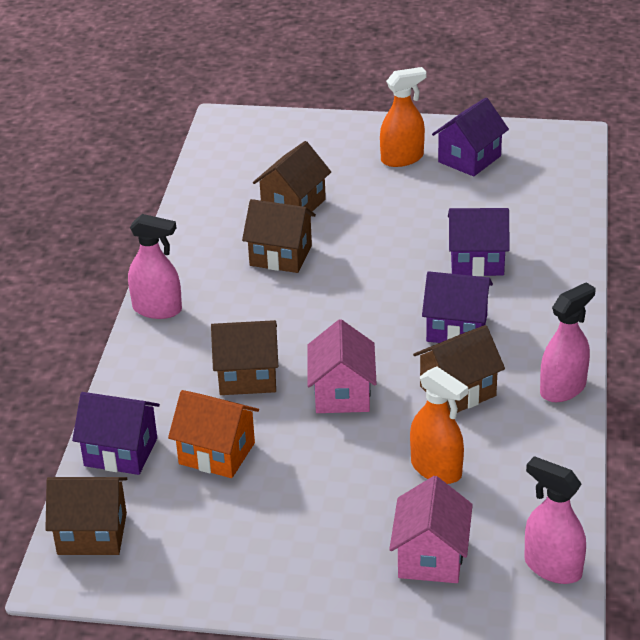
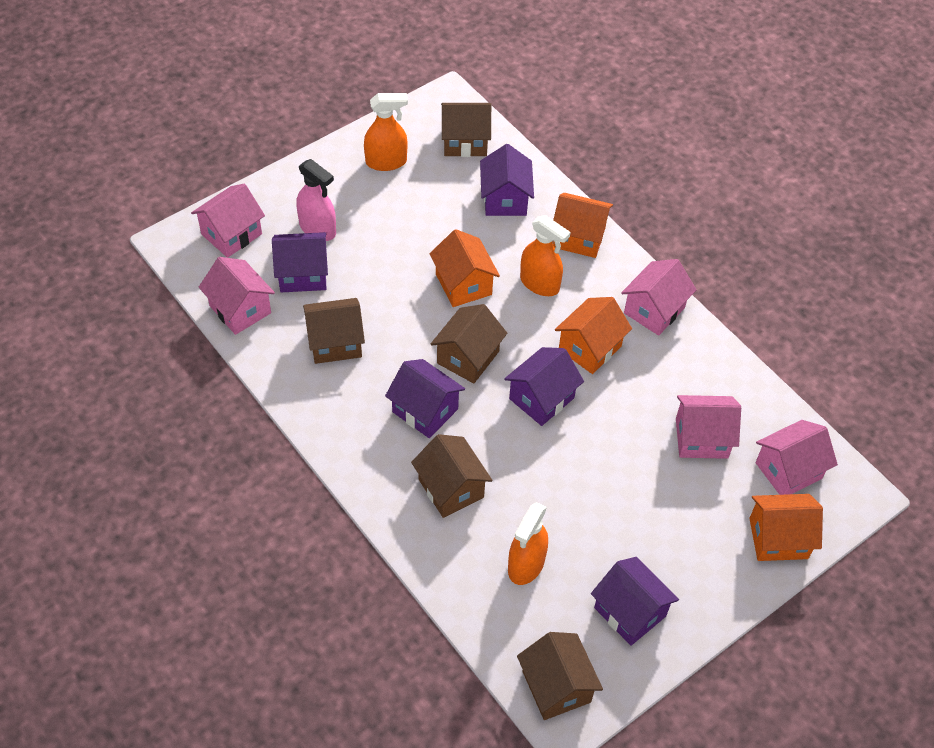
orange house: 1 -> 4
orange spray bottle: 2 -> 3
pink house: 2 -> 5
pink spray bottle: 3 -> 1
purple house: 4 -> 5

